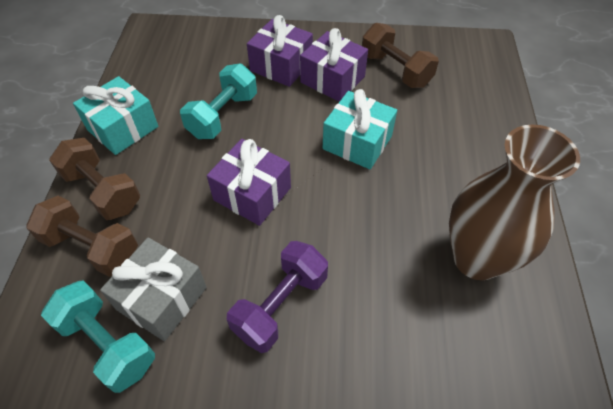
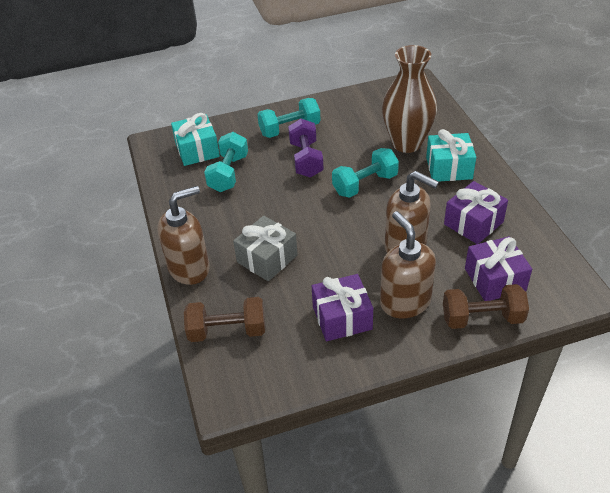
brown dumbbell: 3 -> 2
brown soap dispenser: 0 -> 3
turquoise dumbbell: 2 -> 3

